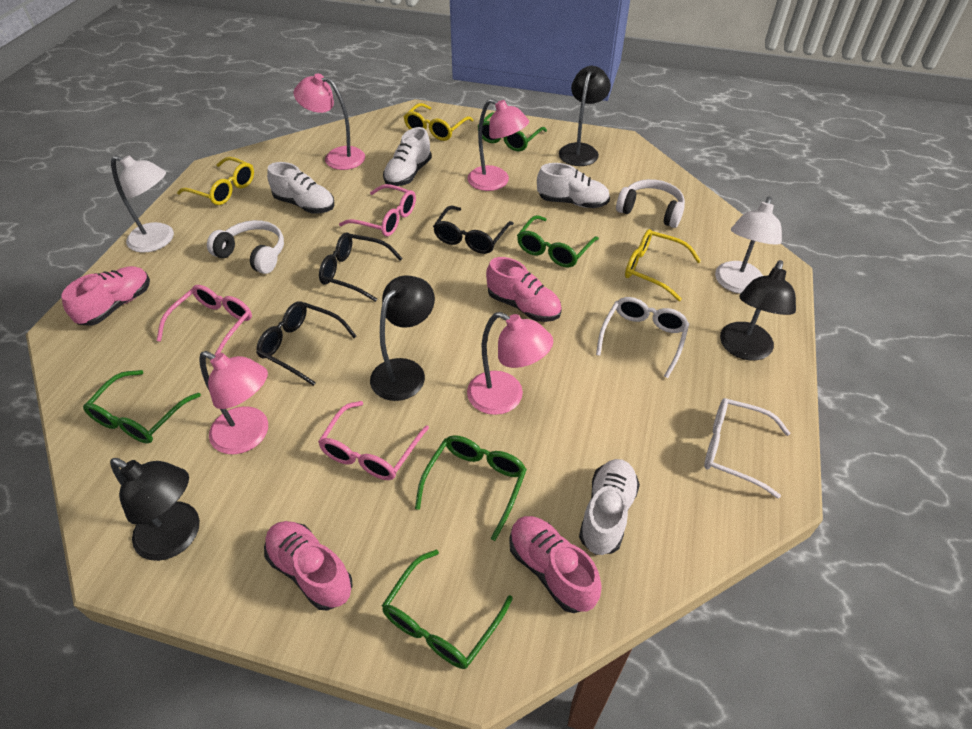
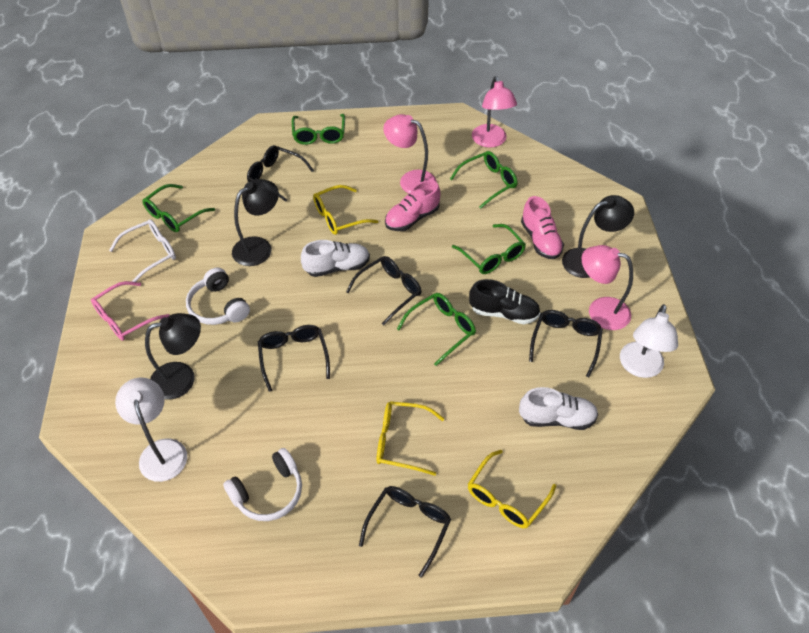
black glasses: 3 -> 5
black lamp: 4 -> 3
black shoe: 0 -> 1
pink glasses: 3 -> 1
pink lamp: 4 -> 3
pink shoe: 4 -> 2
white glasses: 2 -> 1
white shoe: 4 -> 2

